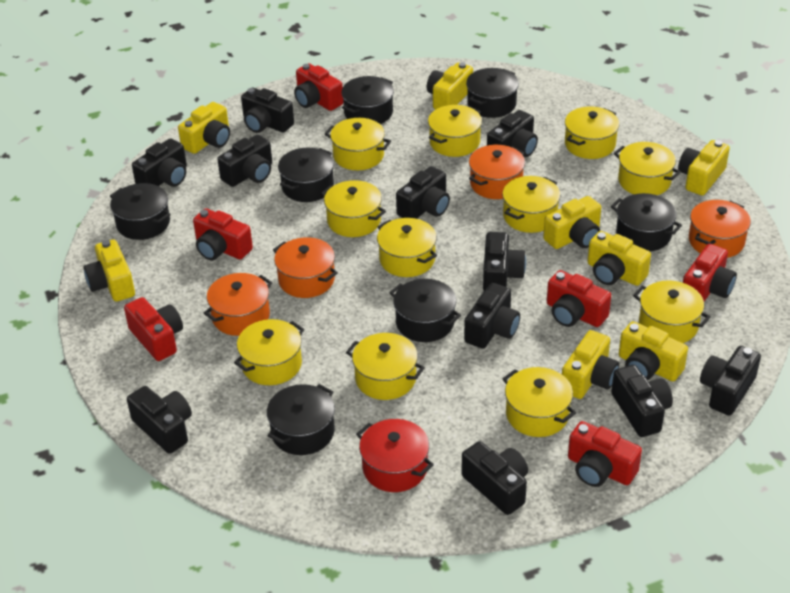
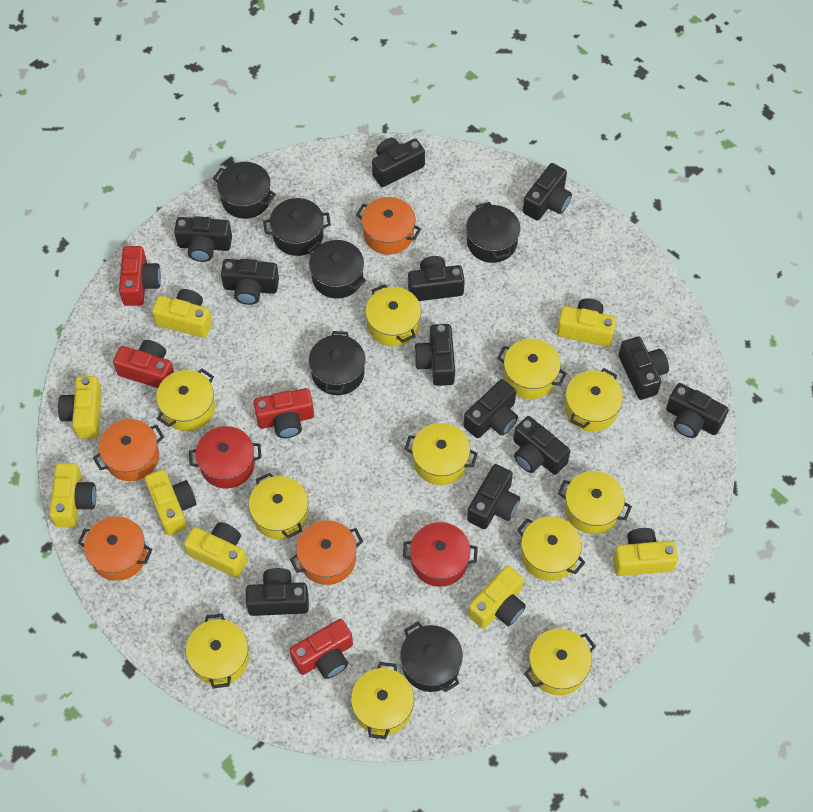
black camera: 11 -> 12
black pot: 7 -> 6
red camera: 6 -> 4
red pot: 1 -> 2

